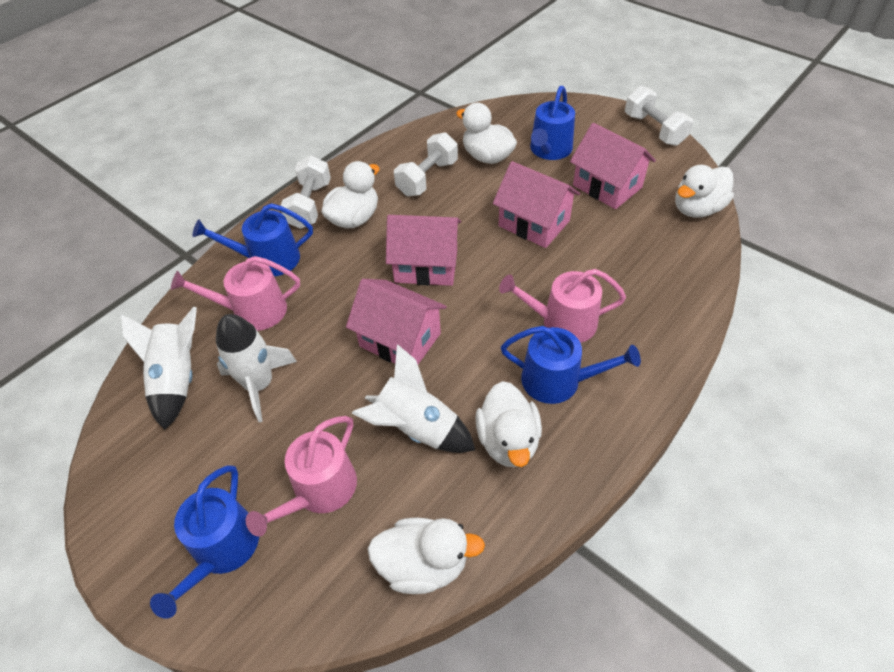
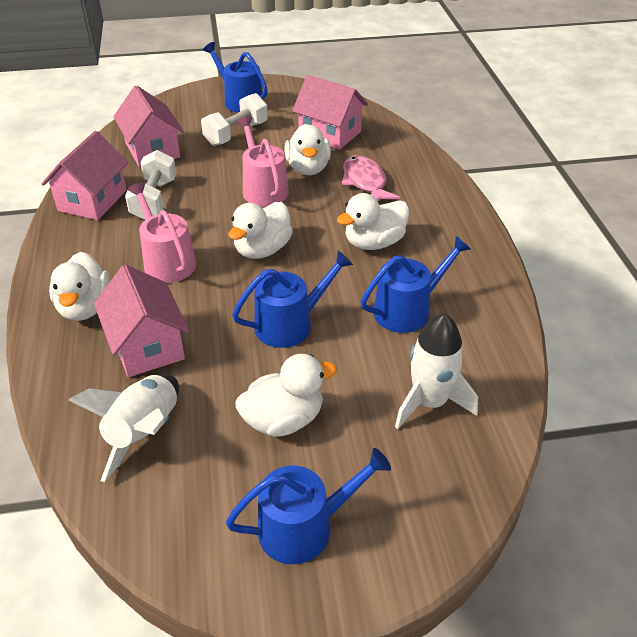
pink fish: 0 -> 1
pink watering can: 3 -> 2
white dumbbell: 3 -> 2
white rocket: 3 -> 2

